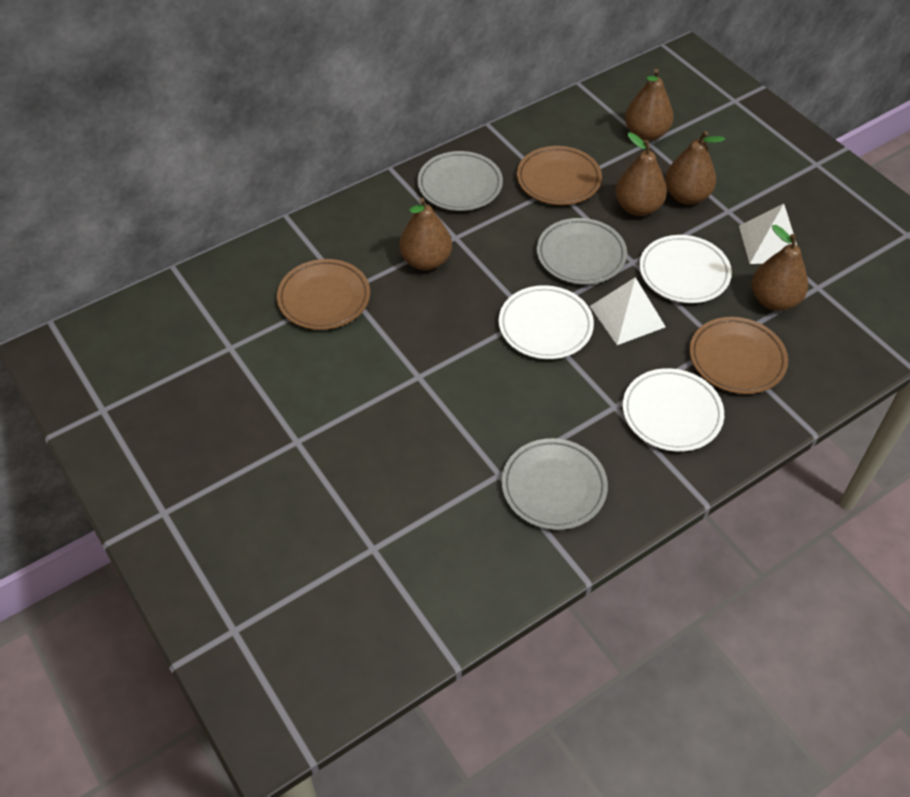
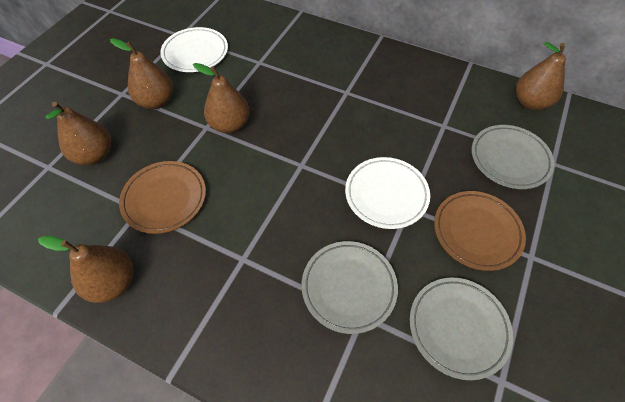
brown plate: 3 -> 2
white plate: 3 -> 2
white pyramid: 2 -> 0

